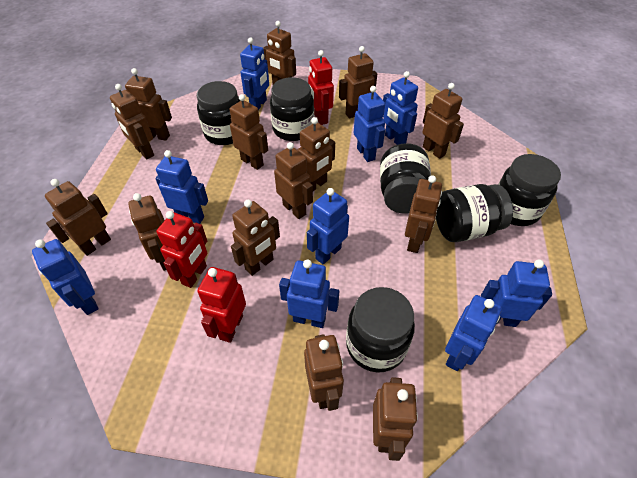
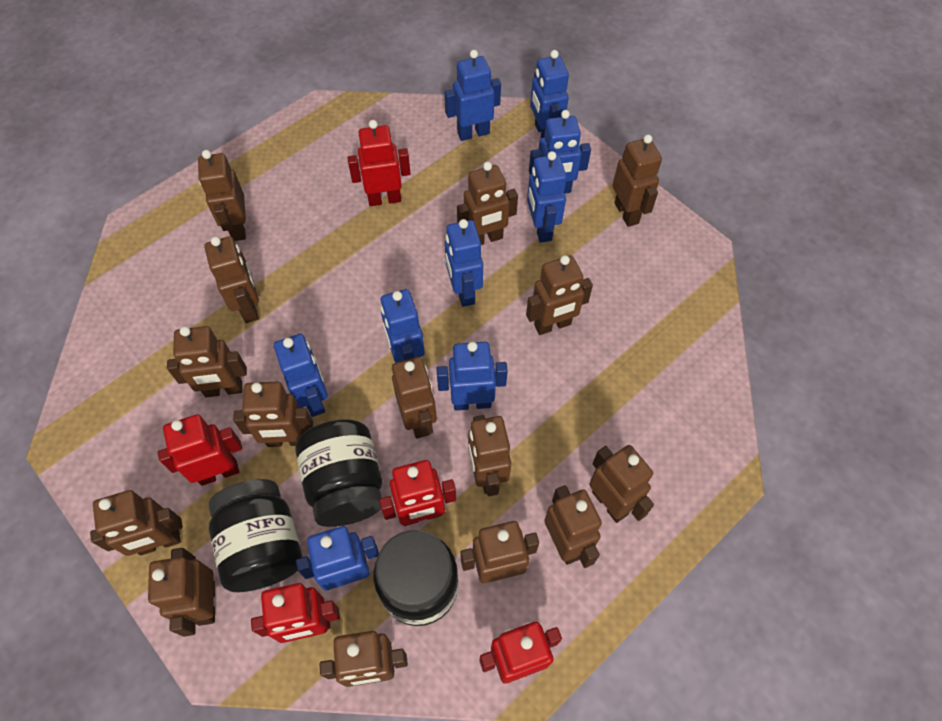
black jar: 6 -> 3
brown robot: 14 -> 15
red robot: 3 -> 5

